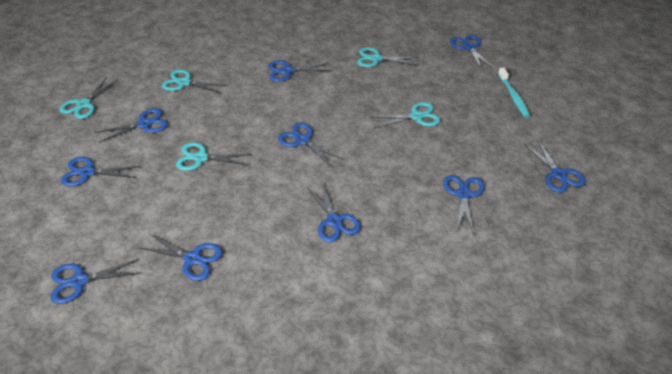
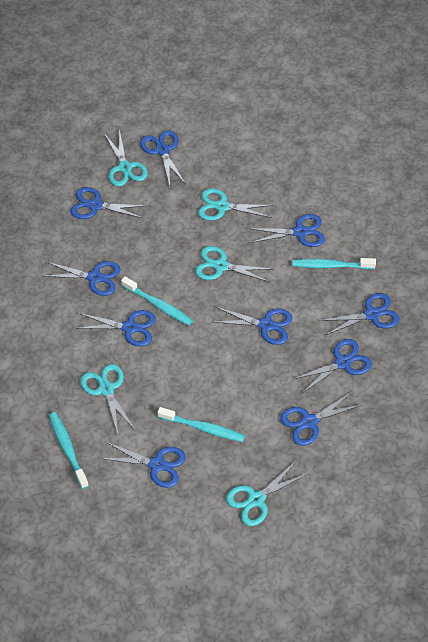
turquoise toothbrush: 1 -> 4

